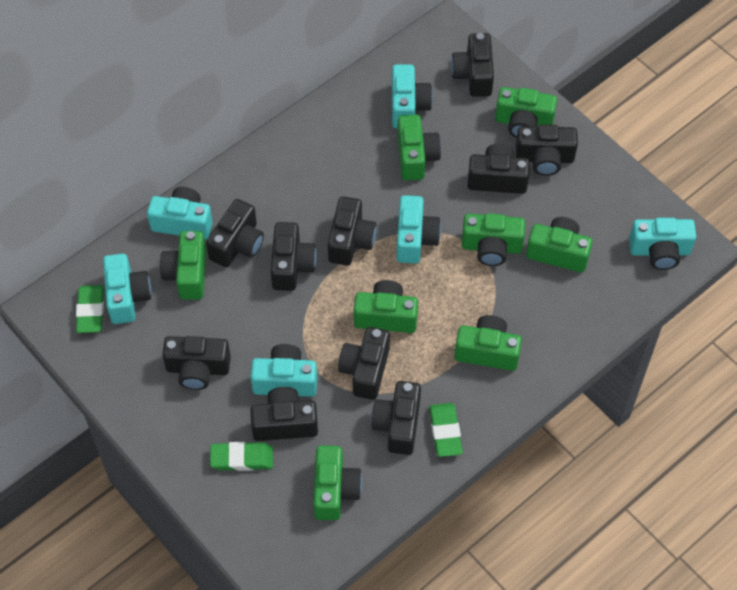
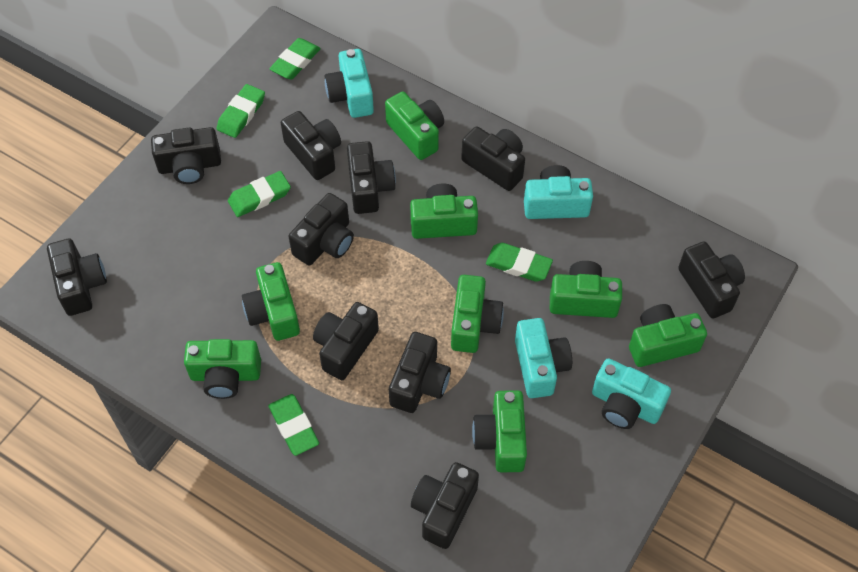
green eraser: 3 -> 5
turquoise camera: 6 -> 4

